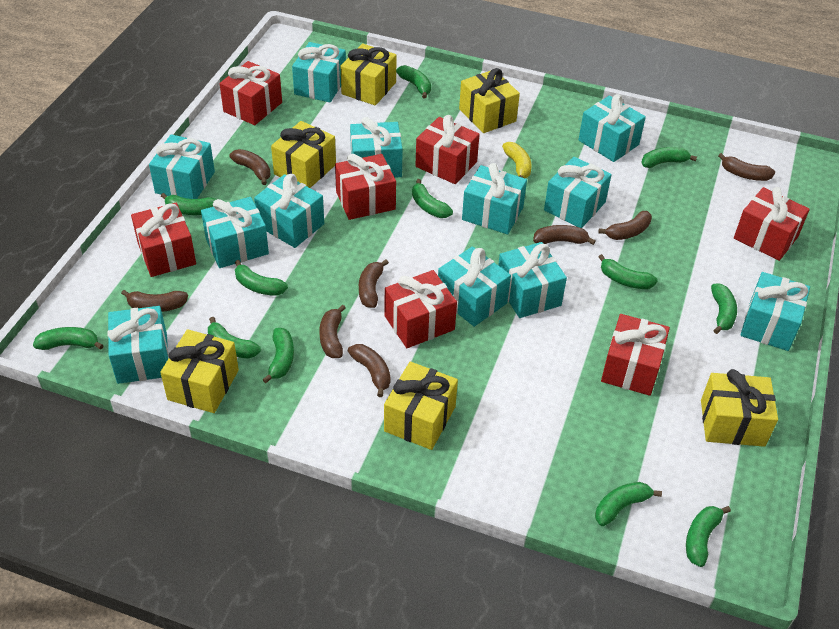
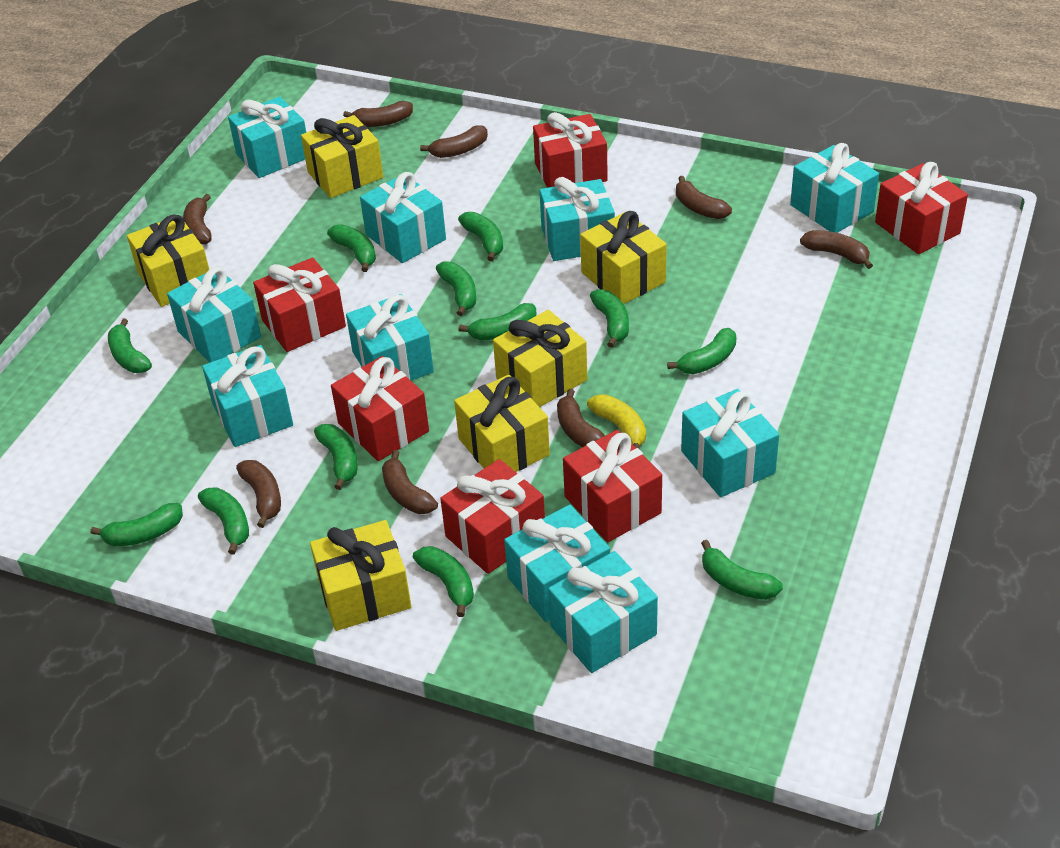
red gift: 7 -> 6
turquoise gift: 12 -> 10

